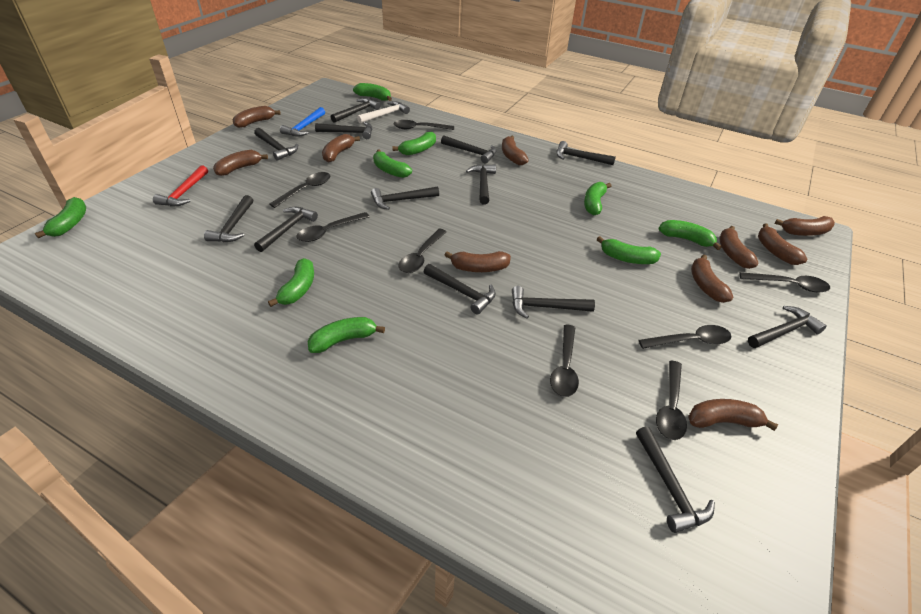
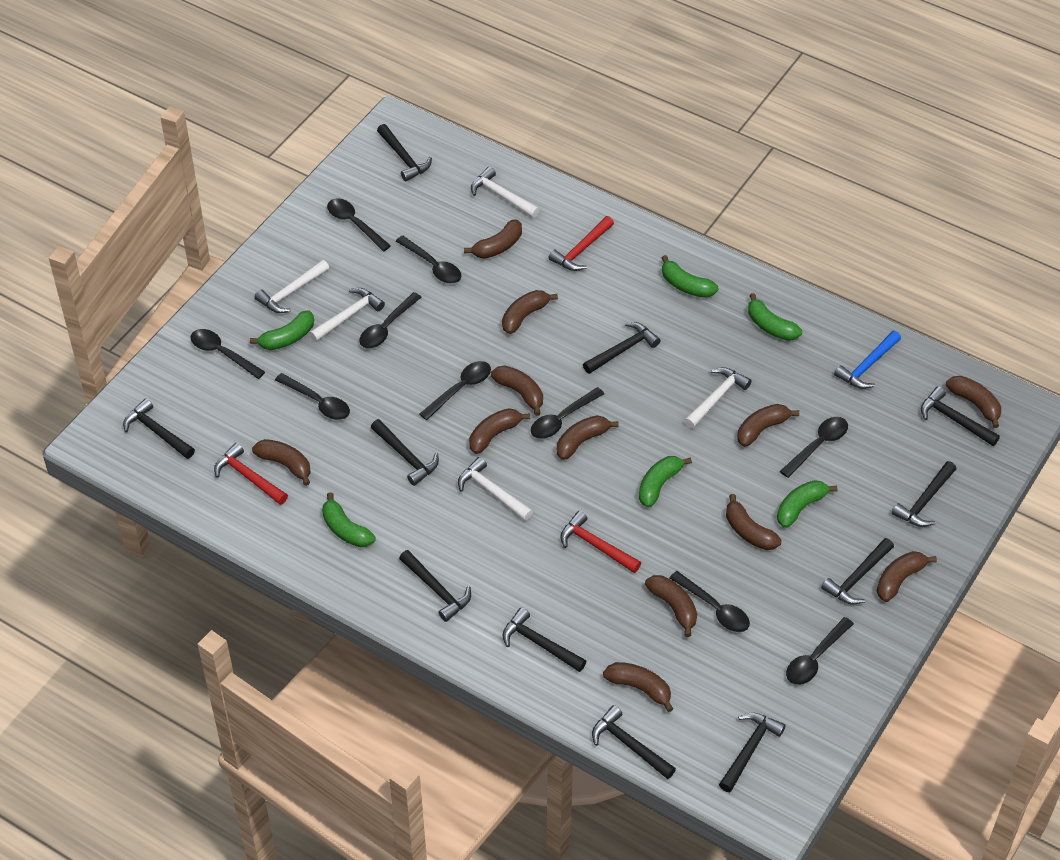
black hammer: 13 -> 11
black spoon: 8 -> 10
brown banana: 10 -> 12
green banana: 9 -> 6
red hammer: 1 -> 3
white hammer: 1 -> 5

